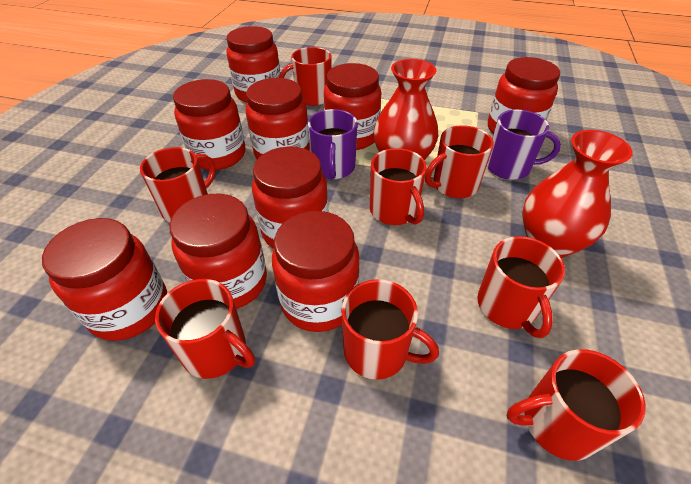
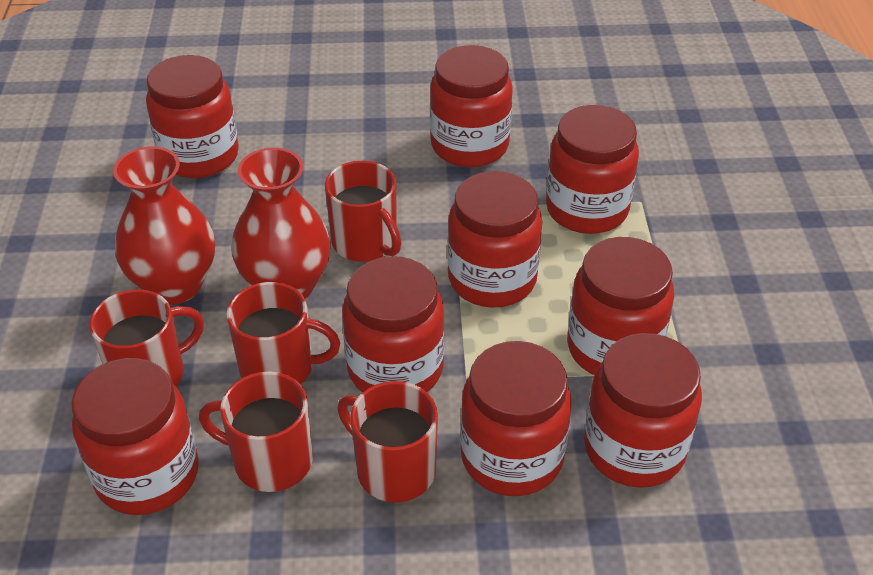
purple mug: 2 -> 0
red mug: 8 -> 5

